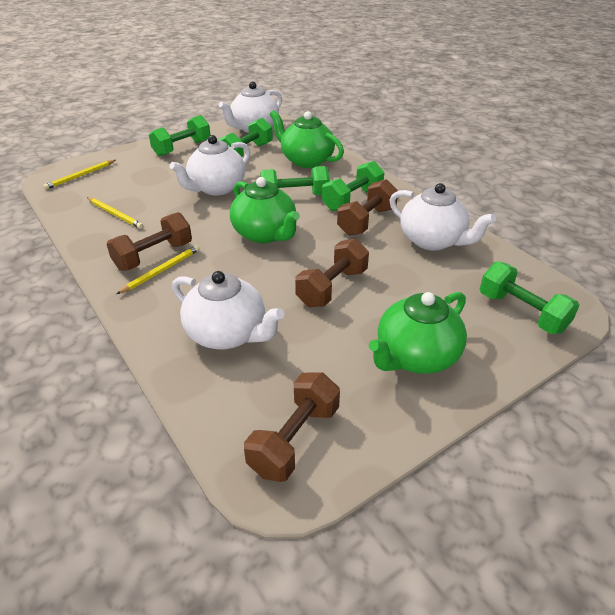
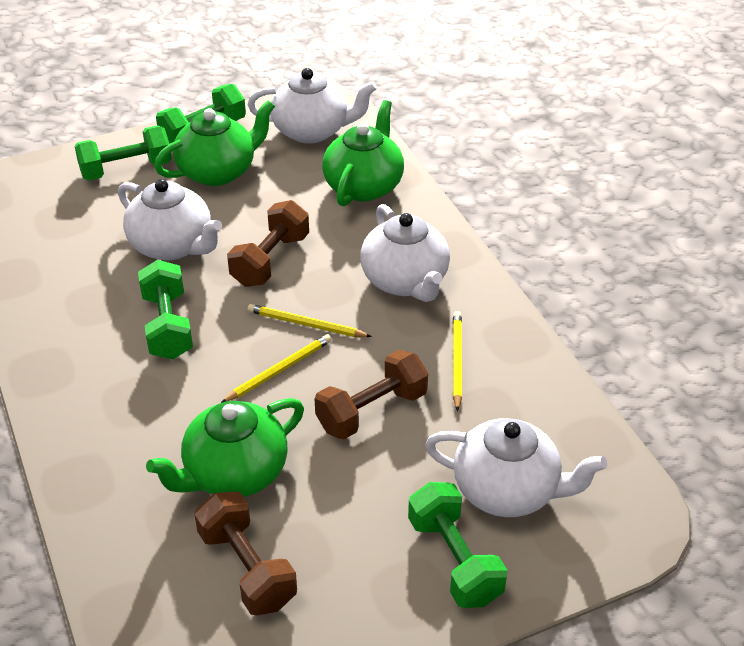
brown dumbbell: 4 -> 3
green dumbbell: 5 -> 4

